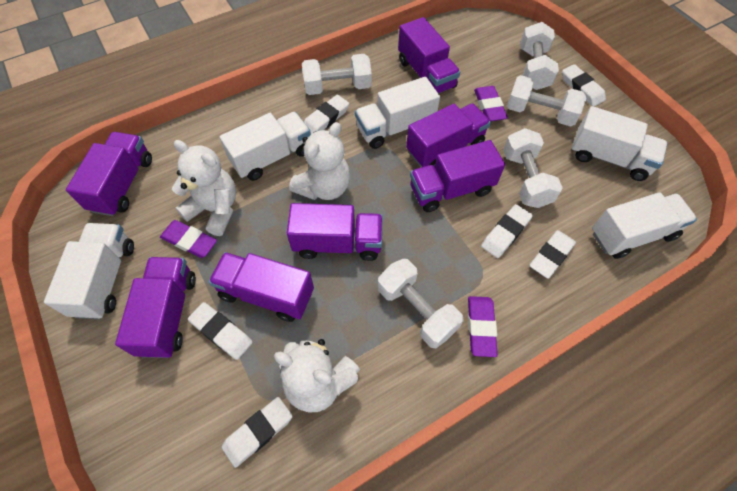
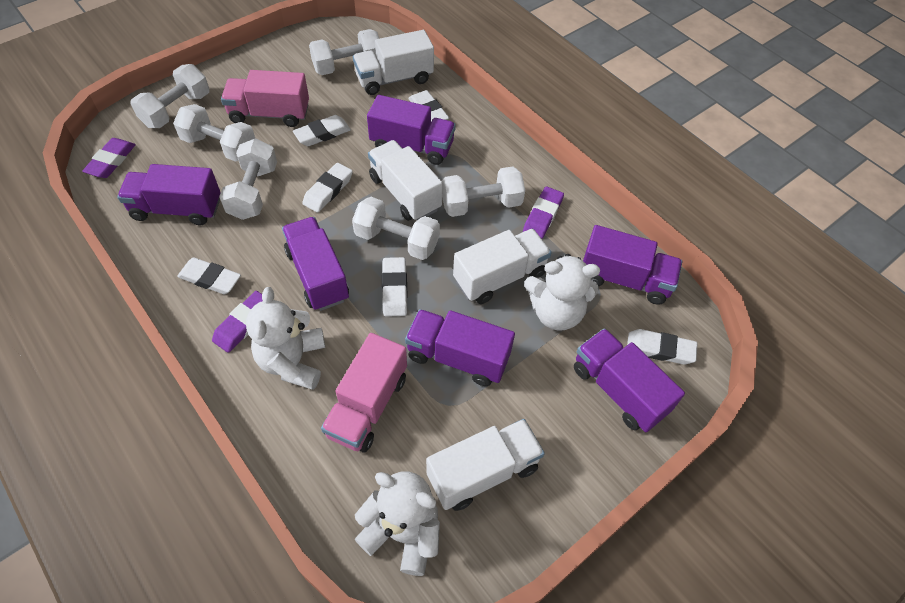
pink truck: 0 -> 2
purple truck: 7 -> 6
white dumbbell: 5 -> 6
white truck: 5 -> 4

